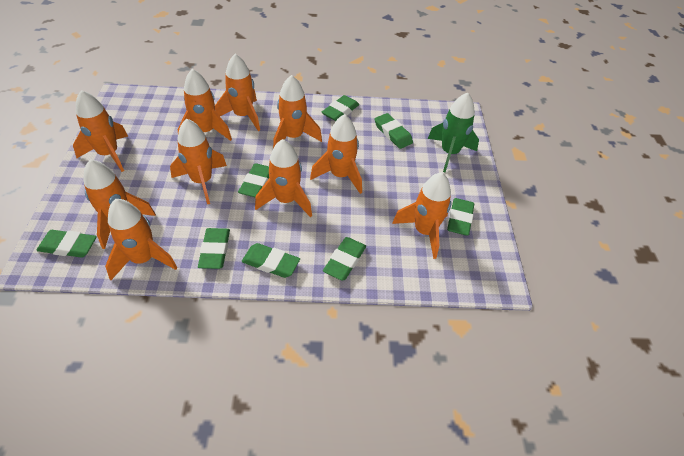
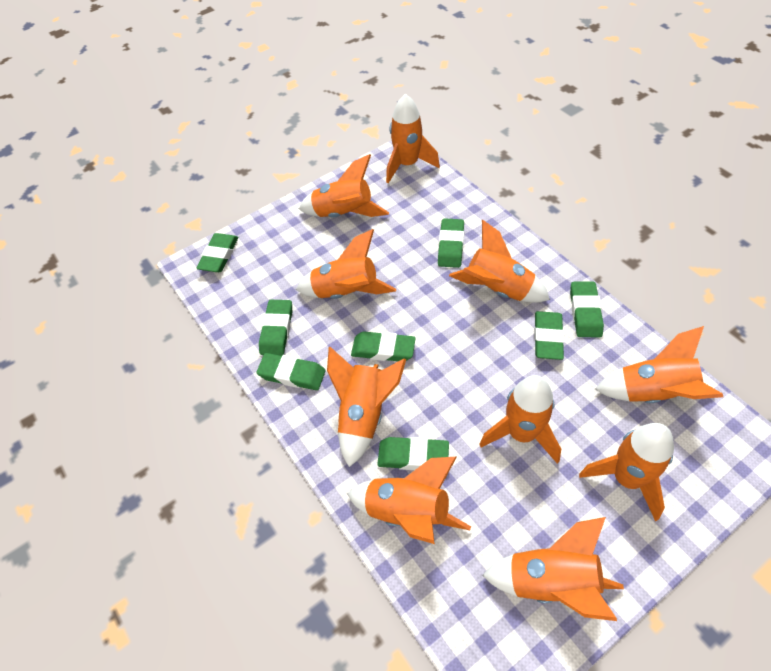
green rocket: 1 -> 0

